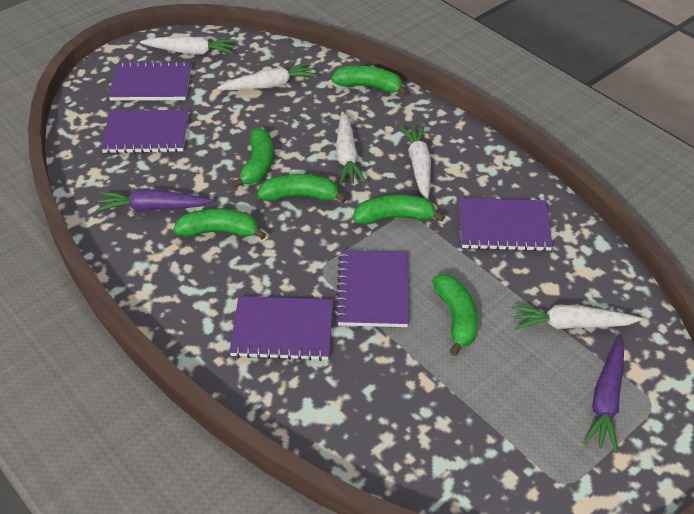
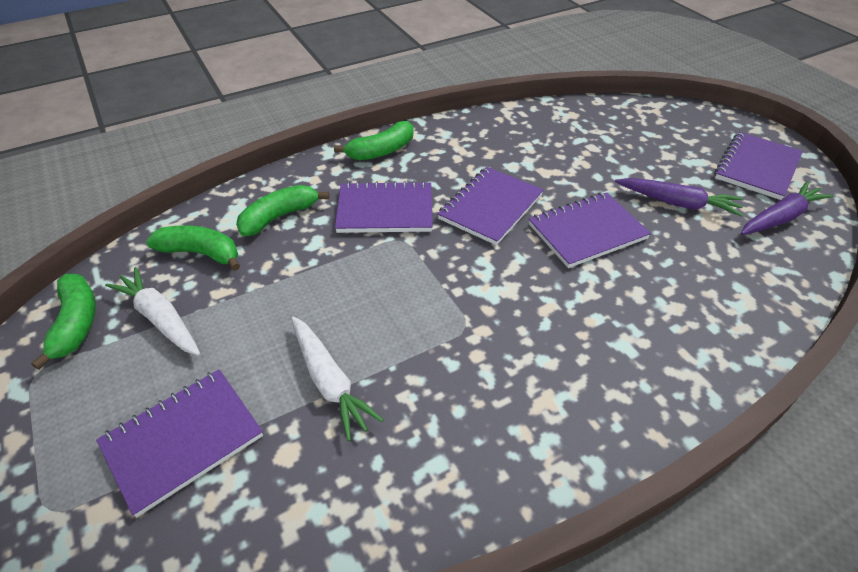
green banana: 6 -> 4
white carrot: 5 -> 2

